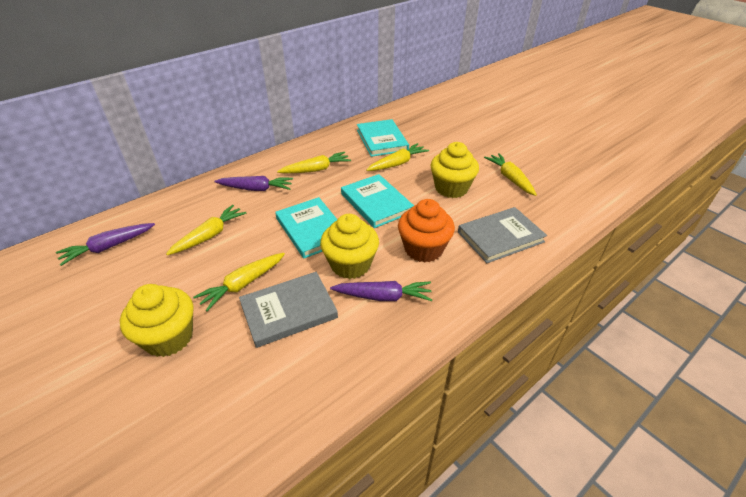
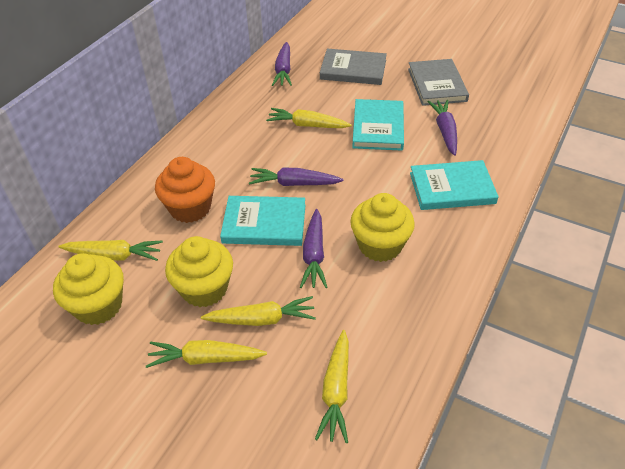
purple carrot: 3 -> 4

